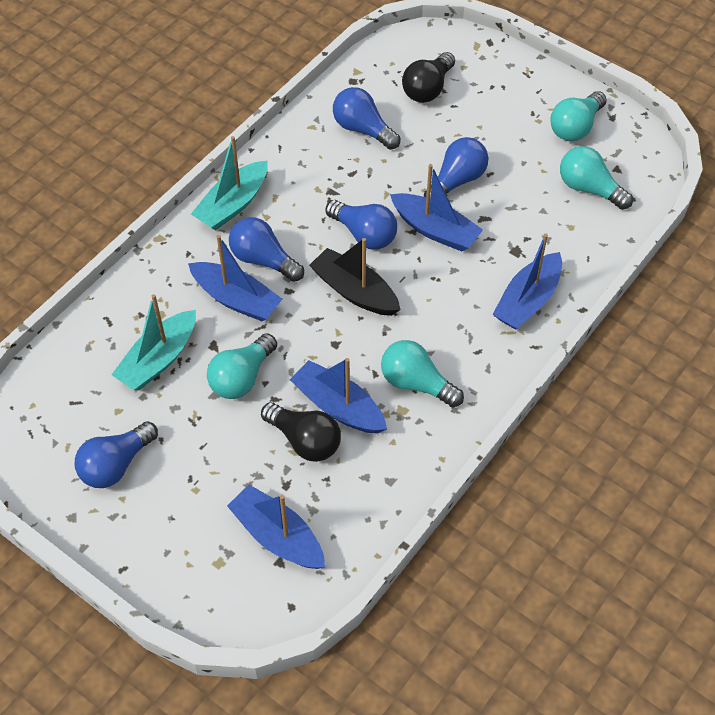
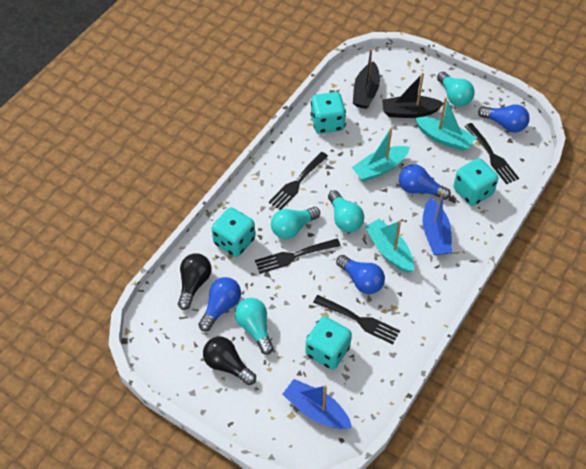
black boat: 1 -> 2
black fork: 0 -> 4
blue boat: 5 -> 2
blue light bulb: 5 -> 4
turquoise boat: 2 -> 3
turquoise dice: 0 -> 4

